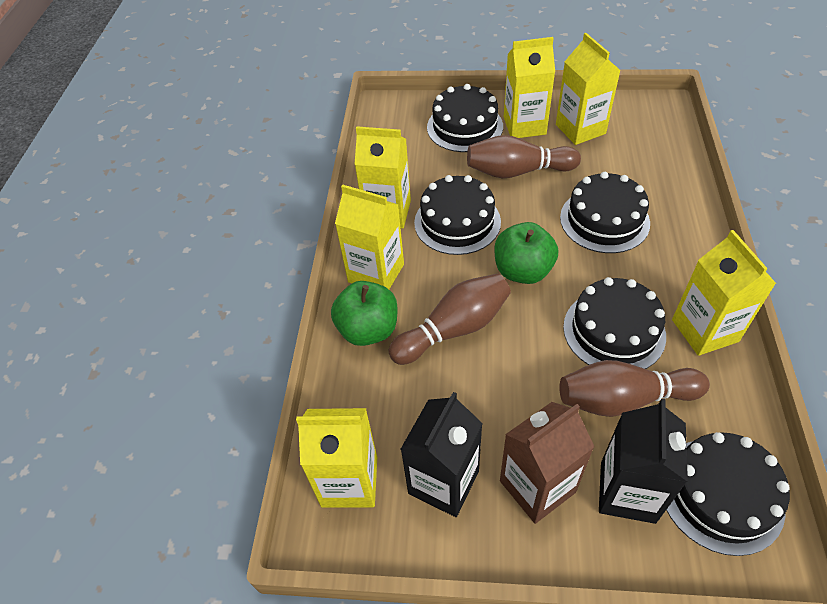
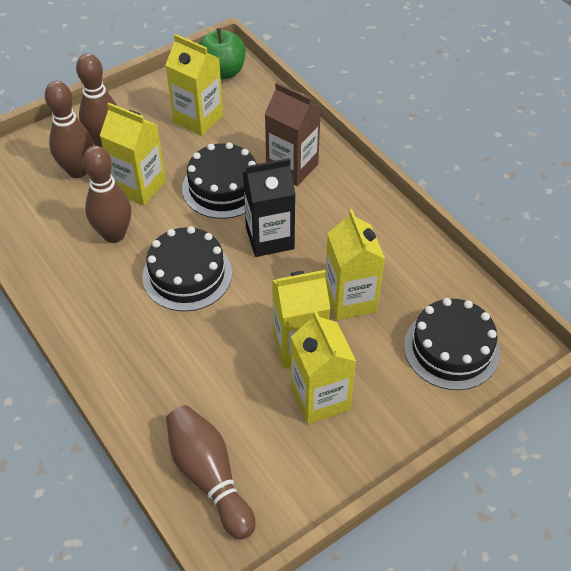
black cake: 5 -> 3
black carton: 2 -> 1
brown bowling pin: 3 -> 4
green apple: 2 -> 1
yellow carton: 6 -> 5

